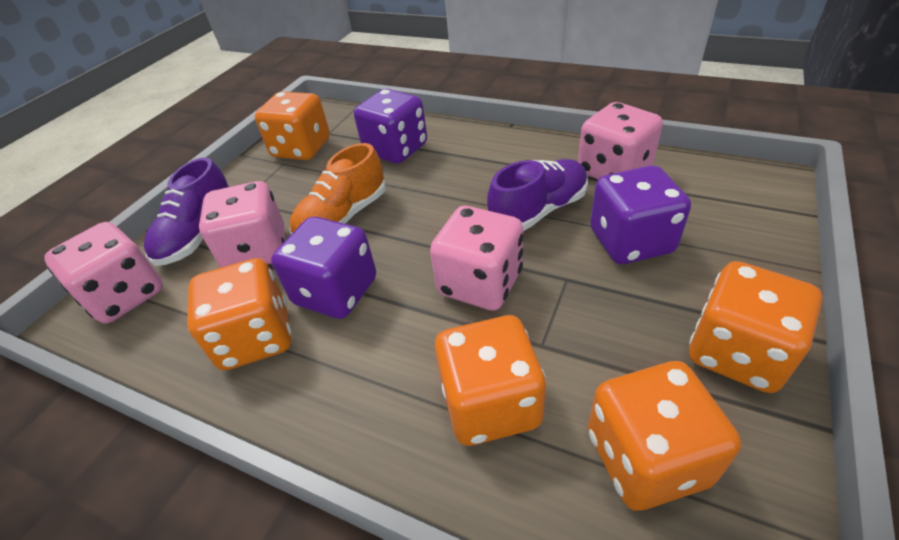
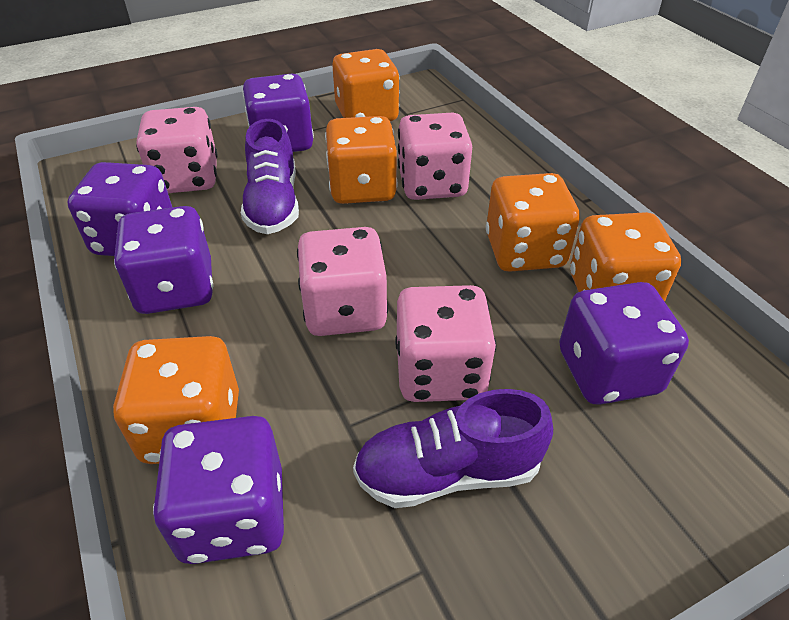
orange shoe: 1 -> 0
purple dice: 3 -> 5

